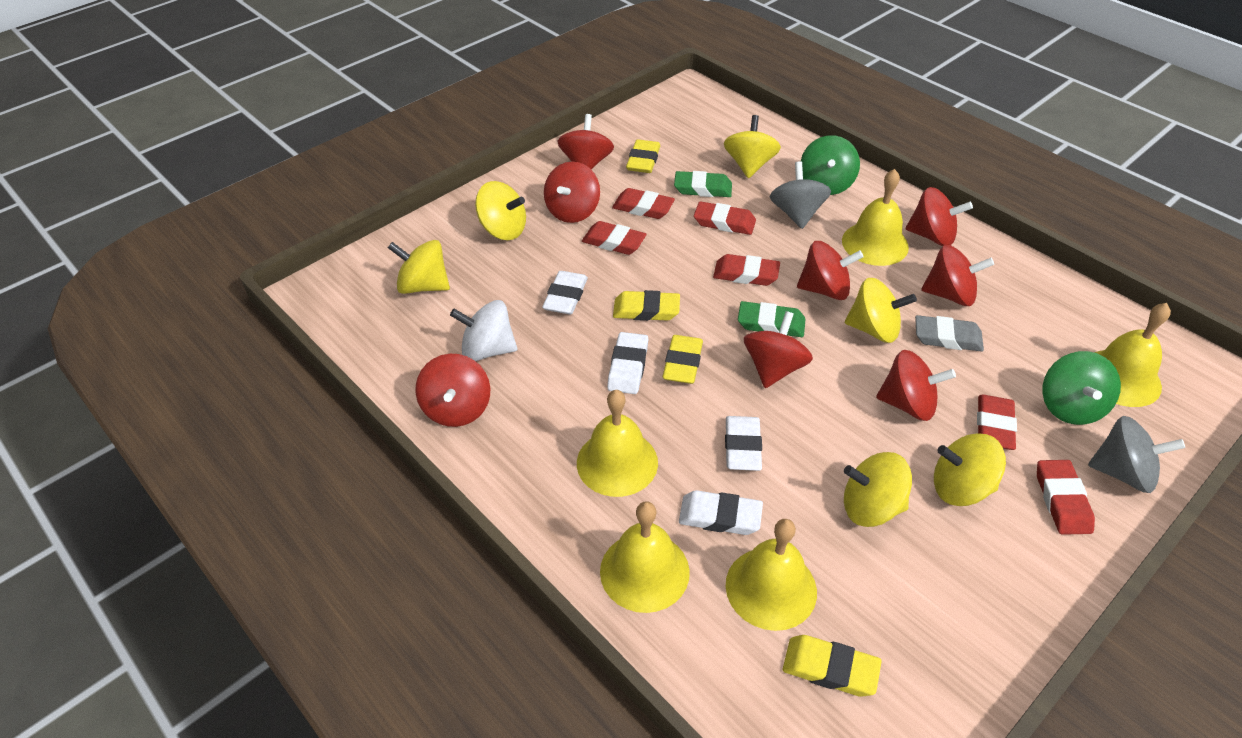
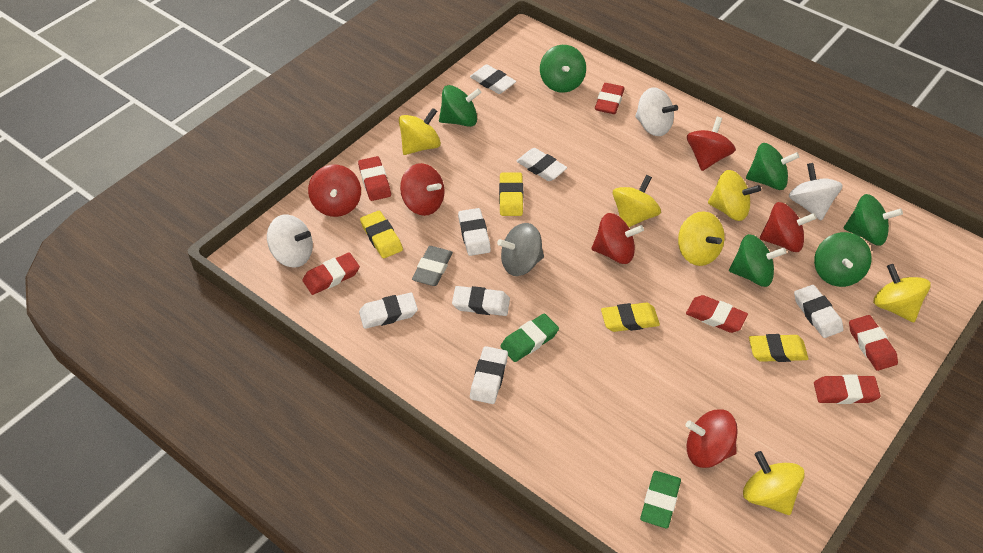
green spinning top: 2 -> 6
grey spinning top: 2 -> 1
red spinning top: 8 -> 6
white eraser: 4 -> 7
white spinning top: 1 -> 3
yellow bell: 5 -> 0

